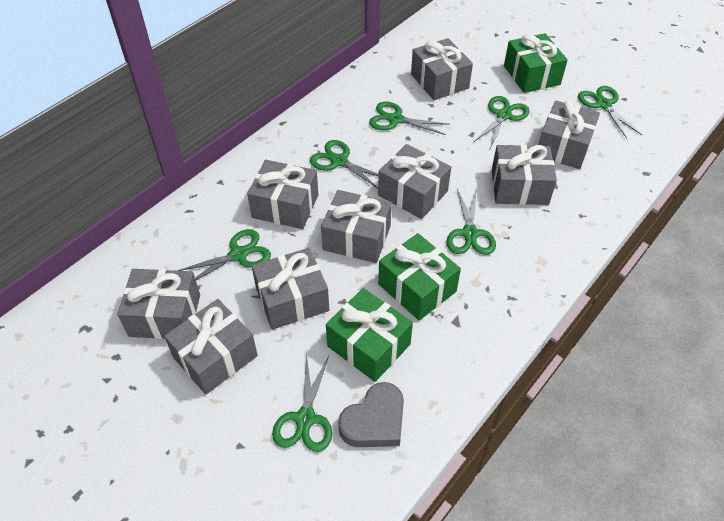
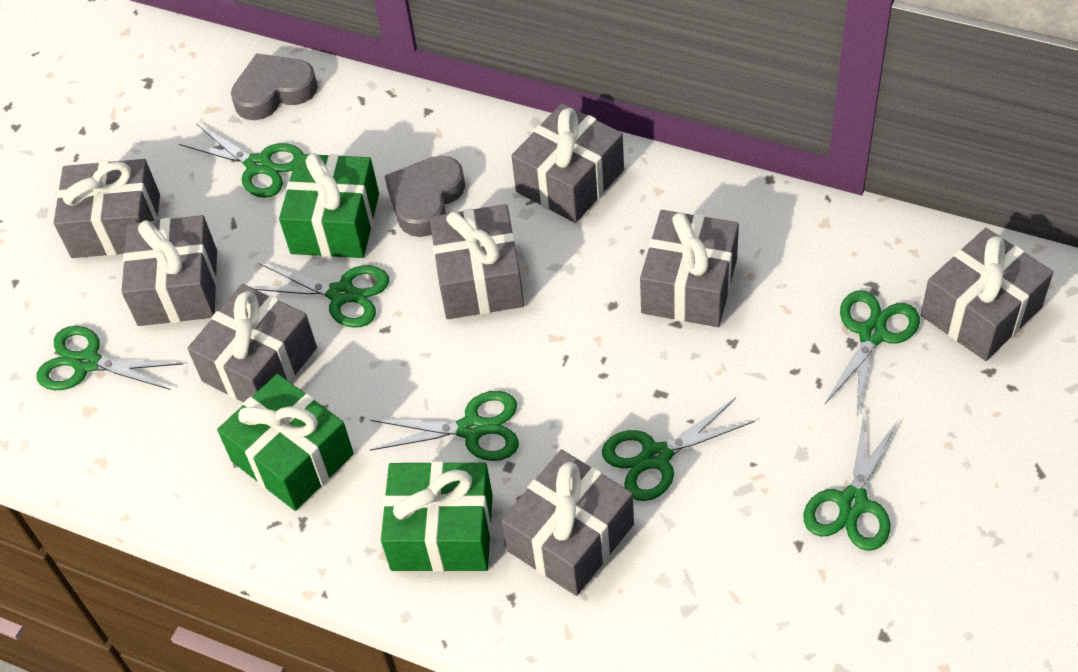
grey gift: 9 -> 8
grey heart: 1 -> 2

